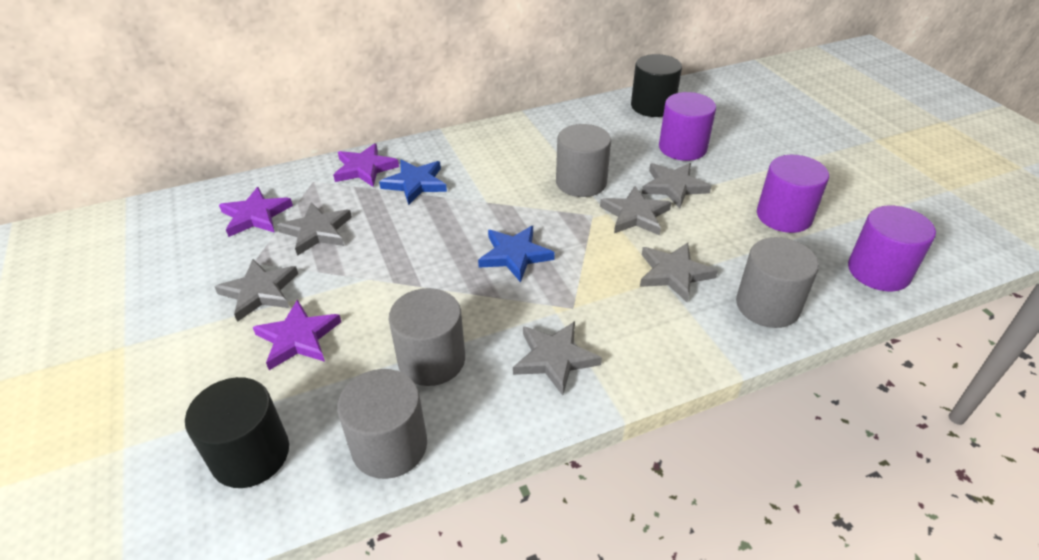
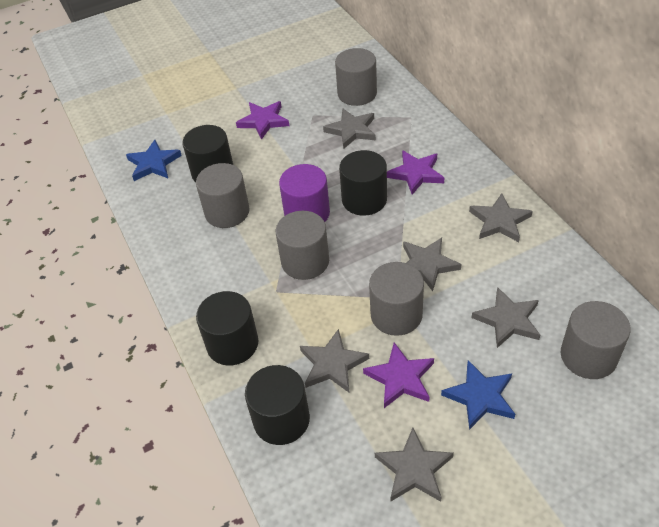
black cylinder: 2 -> 4
grey cylinder: 4 -> 5
purple cylinder: 3 -> 1

